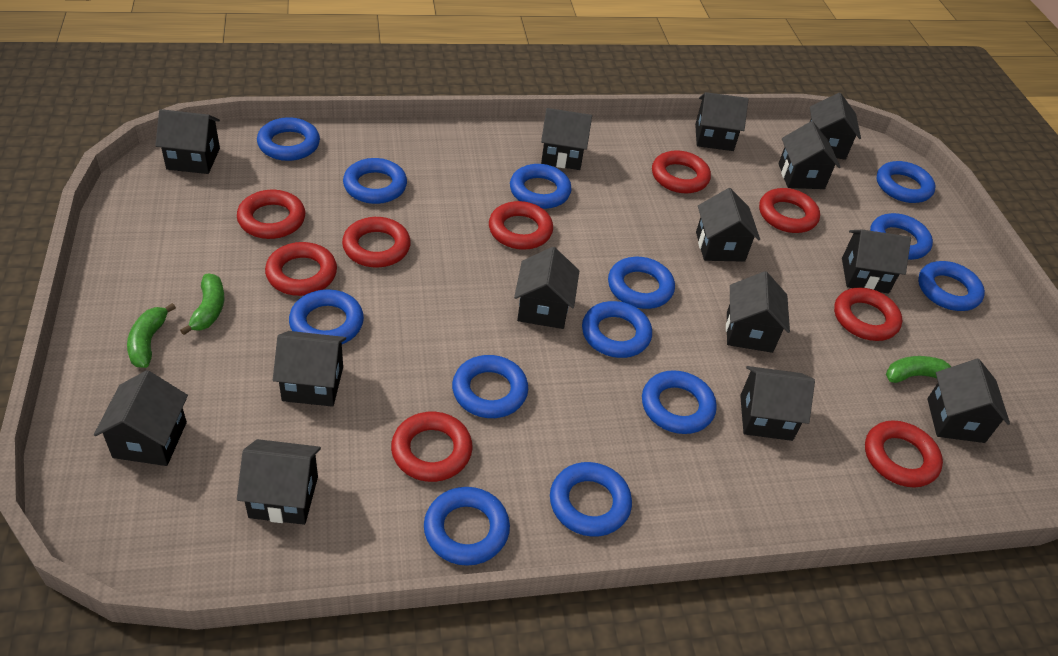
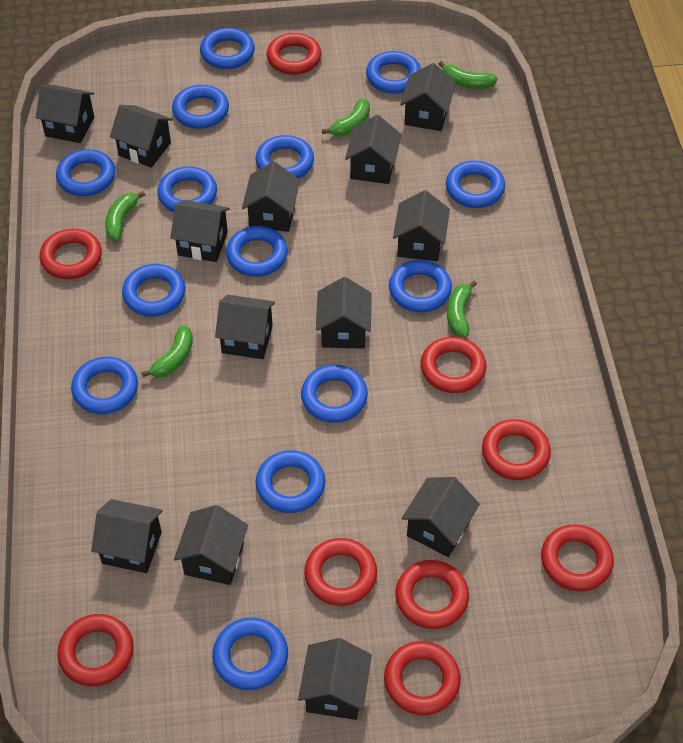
black house: 14 -> 13
blue ring: 13 -> 14
green banana: 3 -> 5

